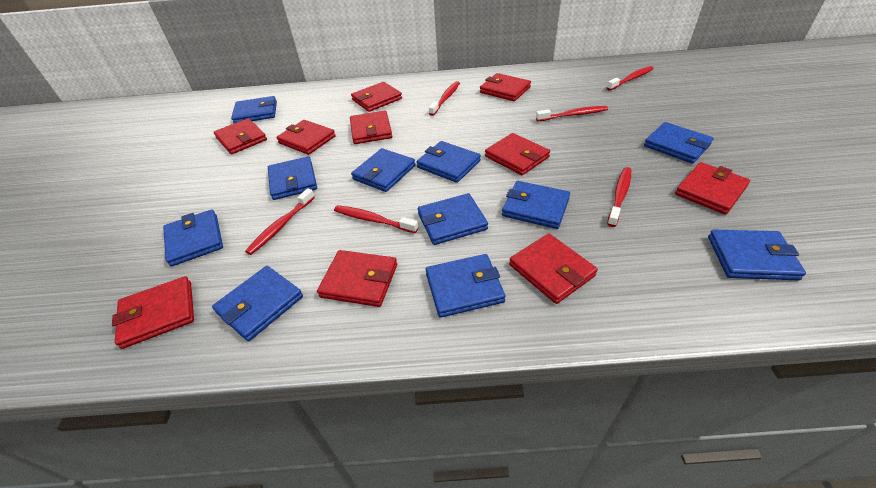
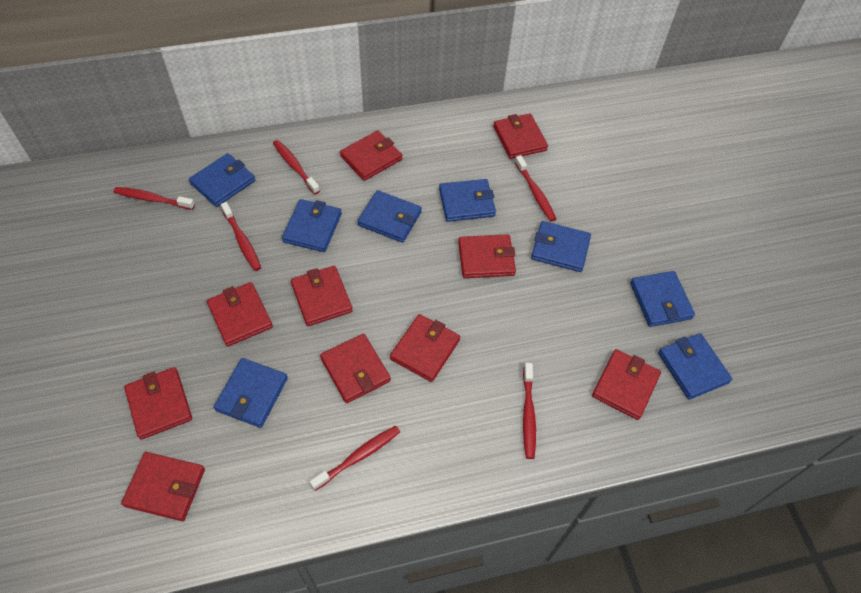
blue wallet: 11 -> 8

